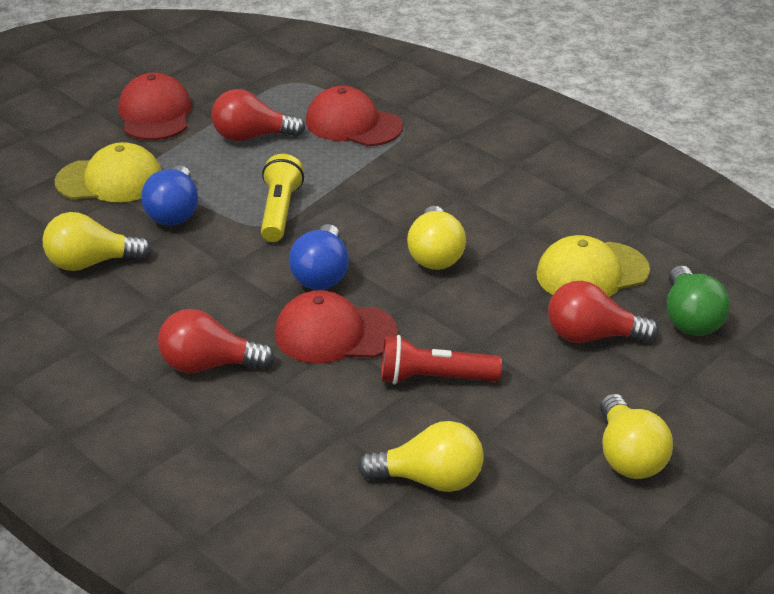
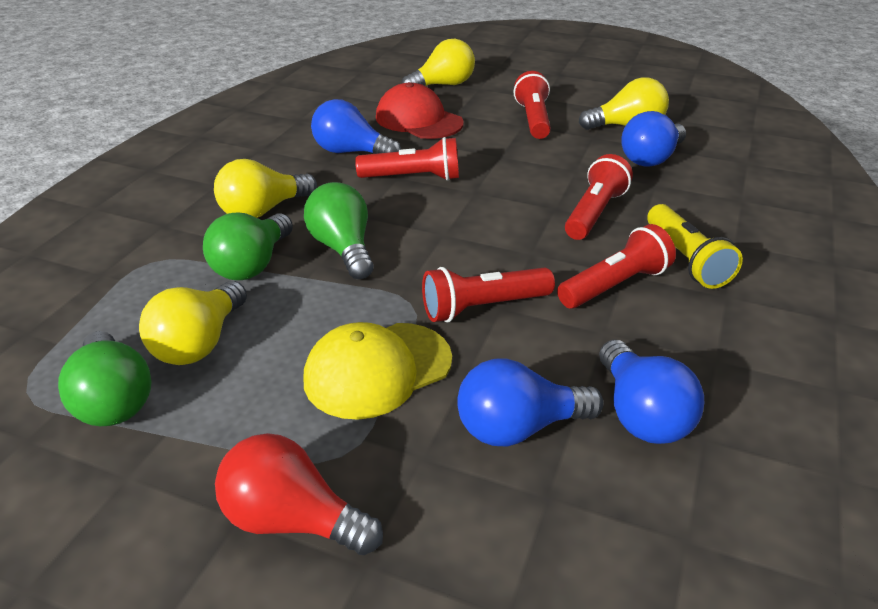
blue light bulb: 2 -> 4
green light bulb: 1 -> 3
red cap: 3 -> 1
red flashlight: 1 -> 5
red light bulb: 3 -> 1
yellow cap: 2 -> 1

